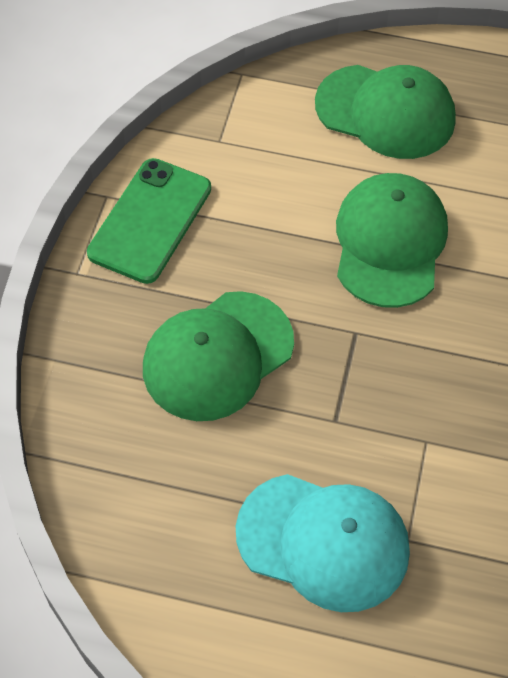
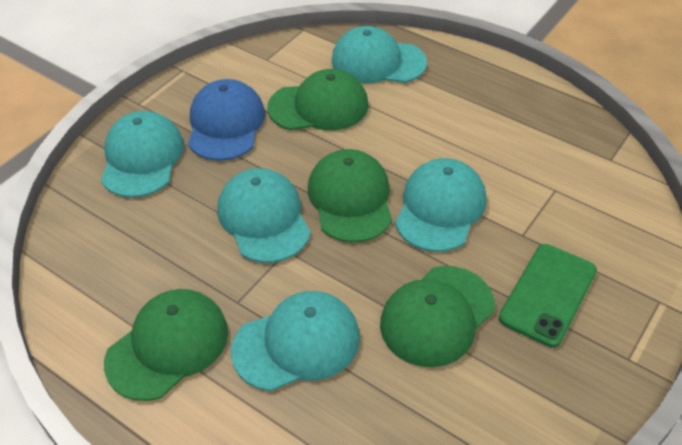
blue cap: 0 -> 1
green cap: 3 -> 4
turquoise cap: 1 -> 5

